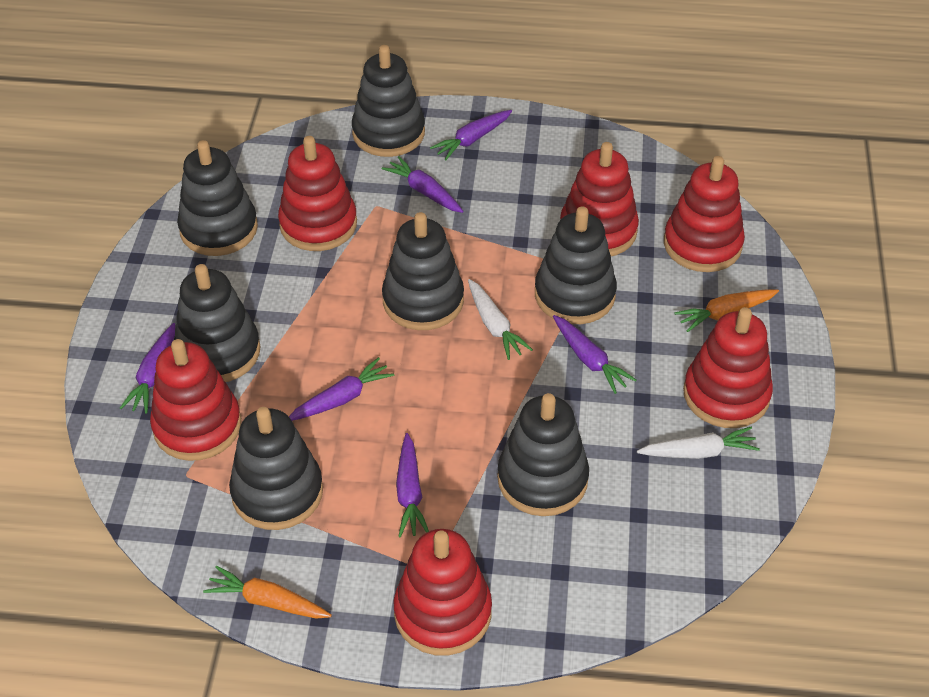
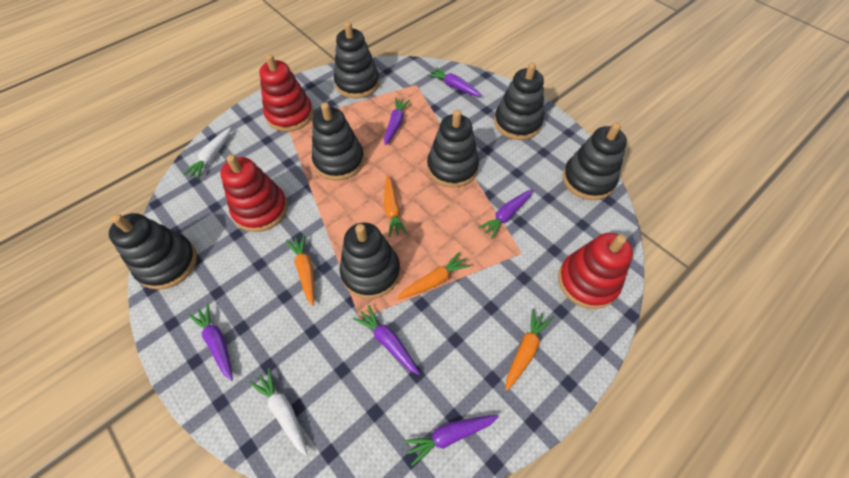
orange carrot: 2 -> 4
red stacking toy: 6 -> 3

